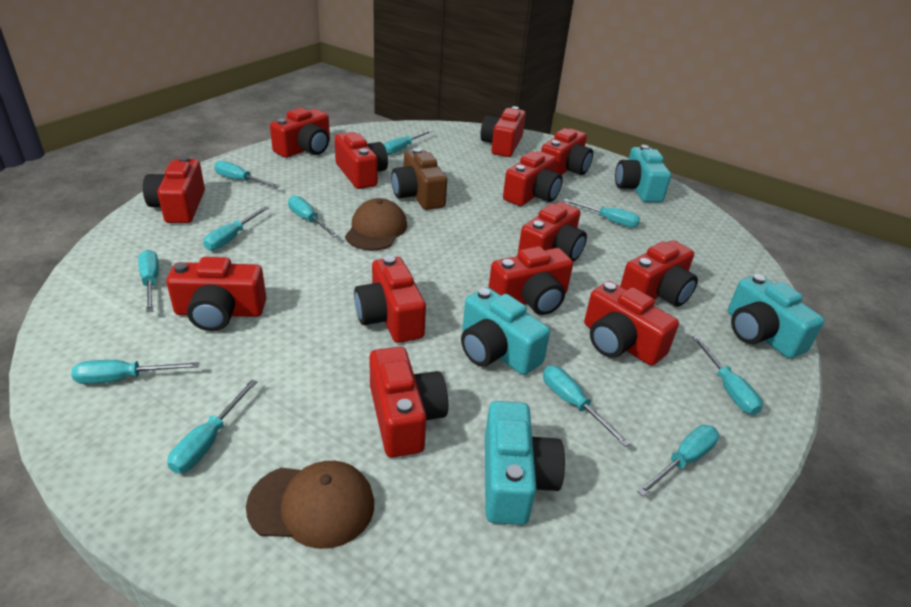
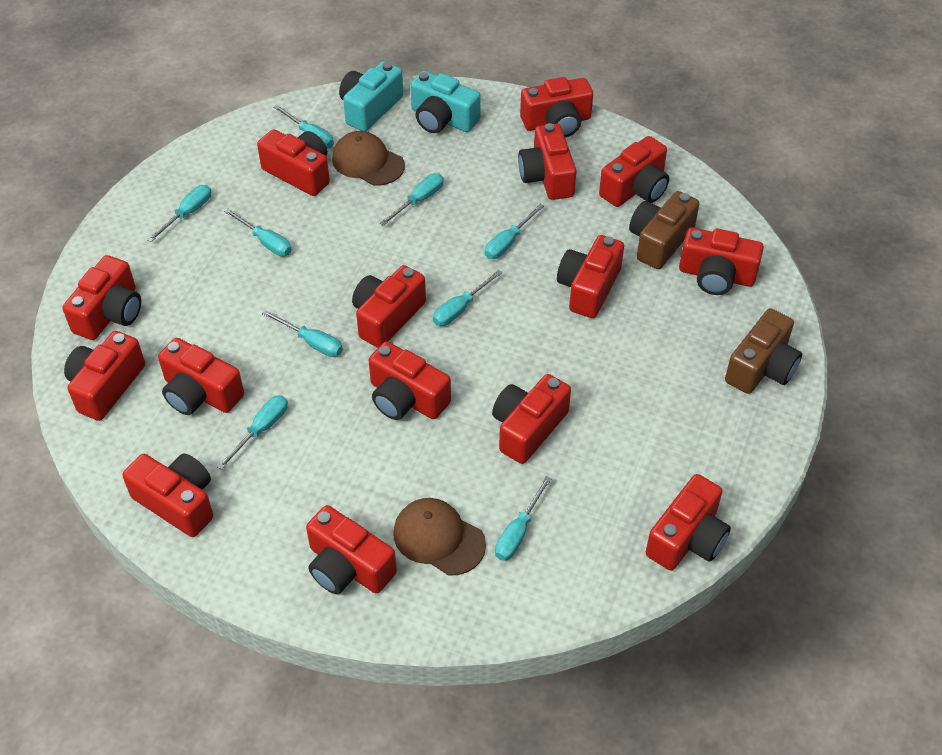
brown camera: 1 -> 2
red camera: 13 -> 15
turquoise camera: 4 -> 2
turquoise screwdriver: 11 -> 9

